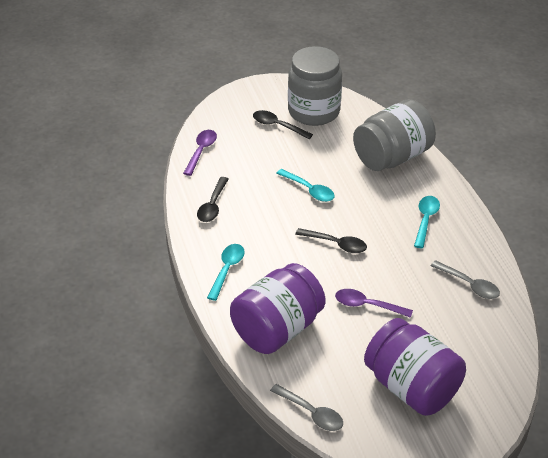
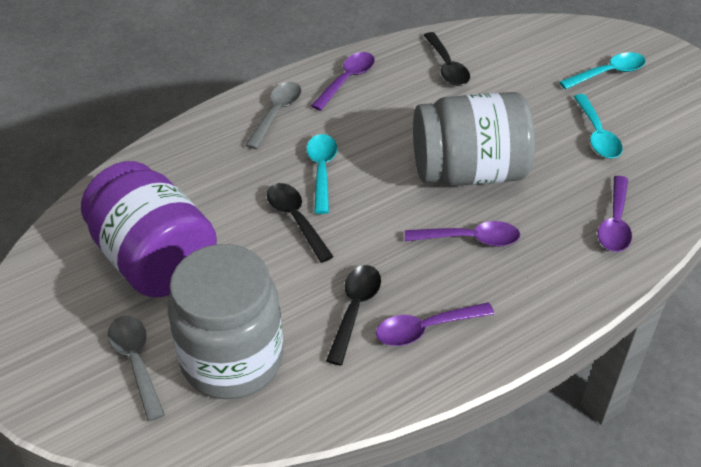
purple jar: 2 -> 1
purple spoon: 2 -> 4

